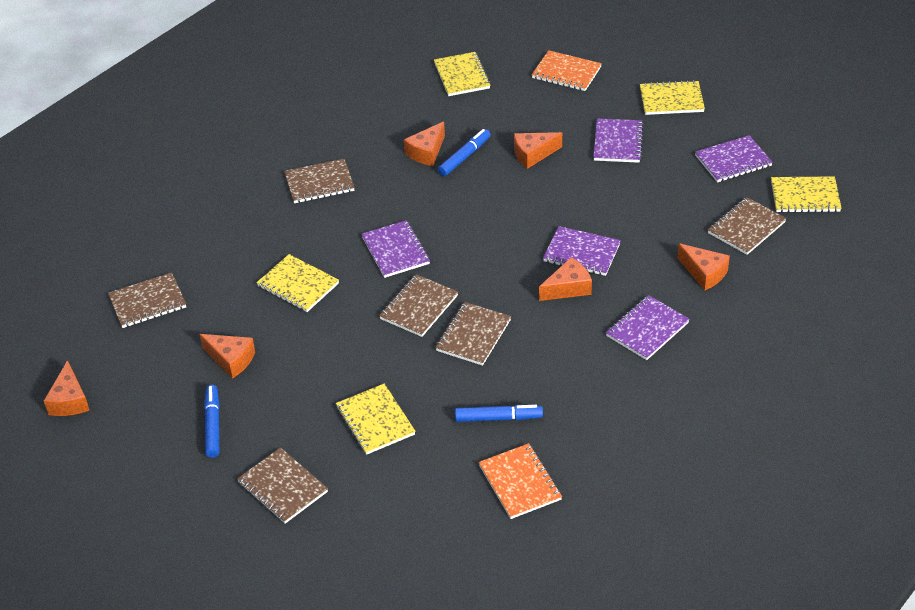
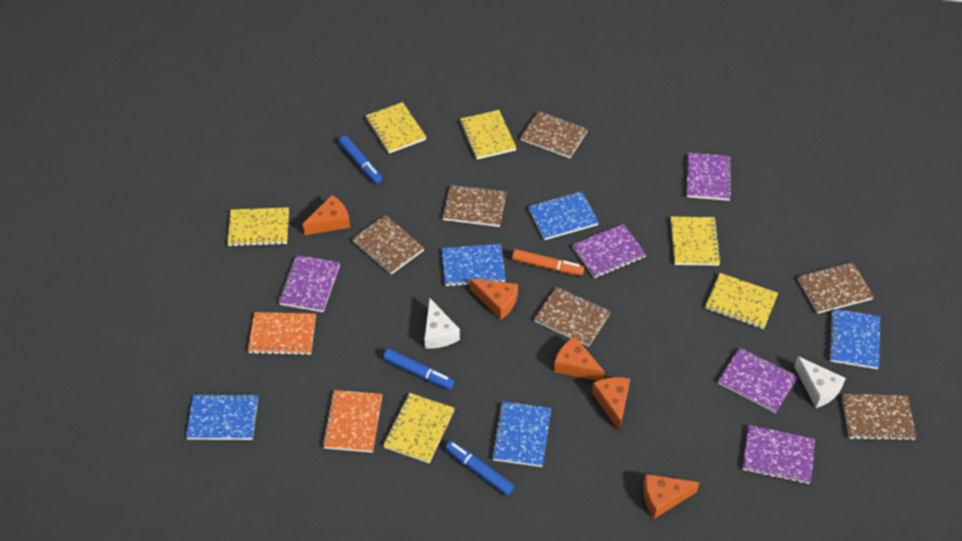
blue notebook: 0 -> 5
orange cheese: 6 -> 5
orange marker: 0 -> 1
white cheese: 0 -> 2
yellow notebook: 5 -> 6

